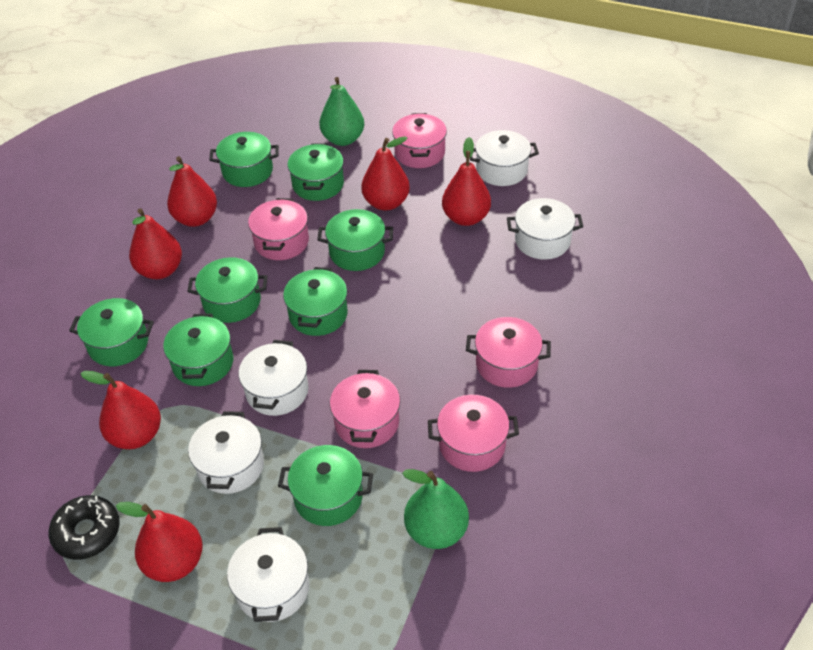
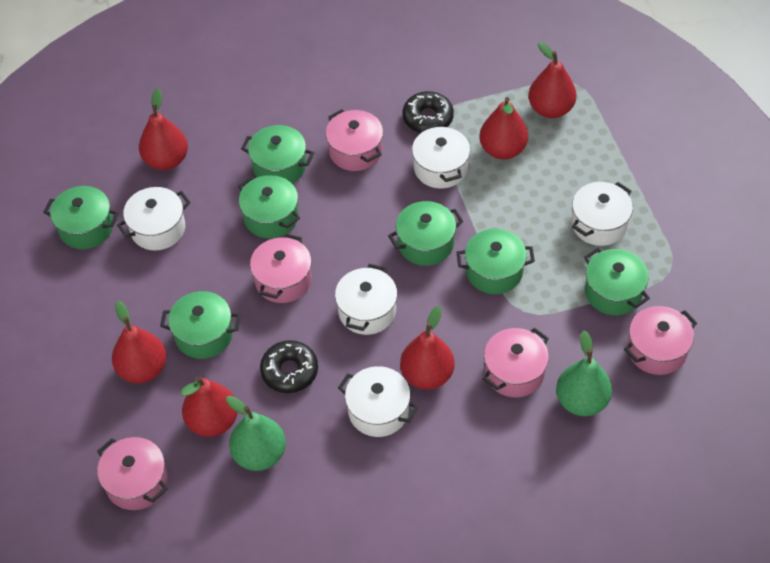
black donut: 1 -> 2
green pot: 8 -> 7

